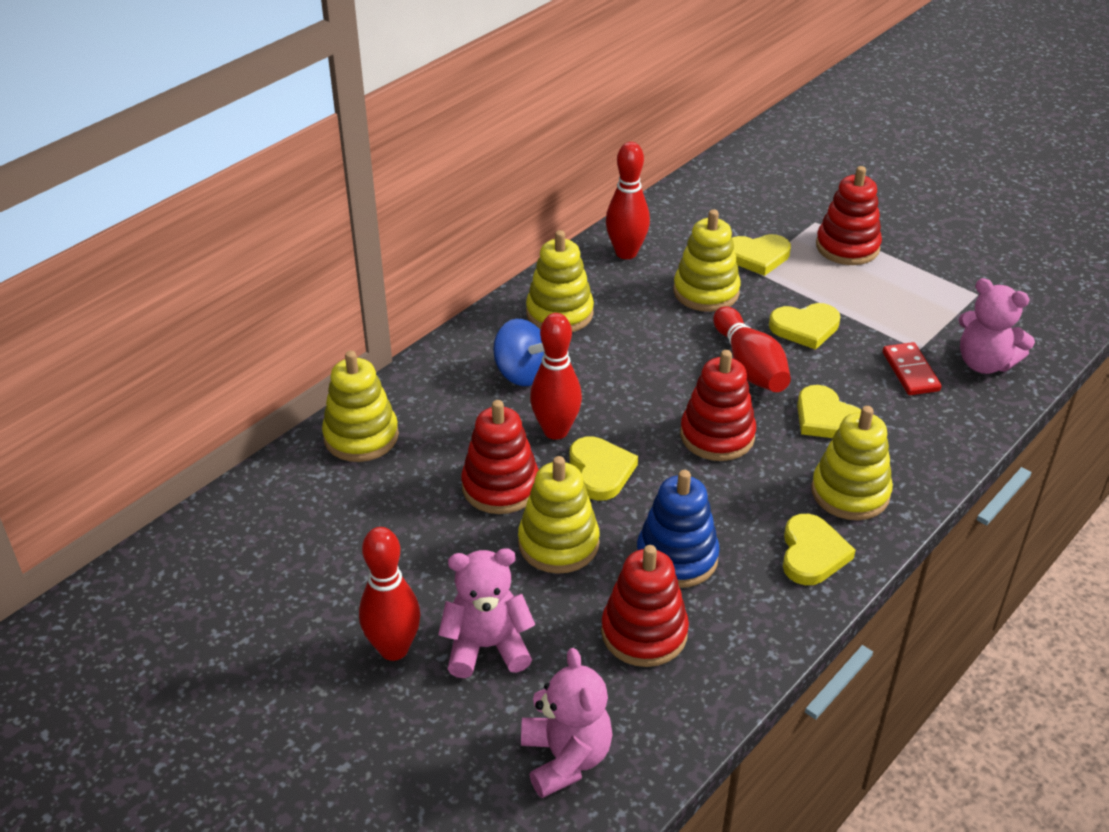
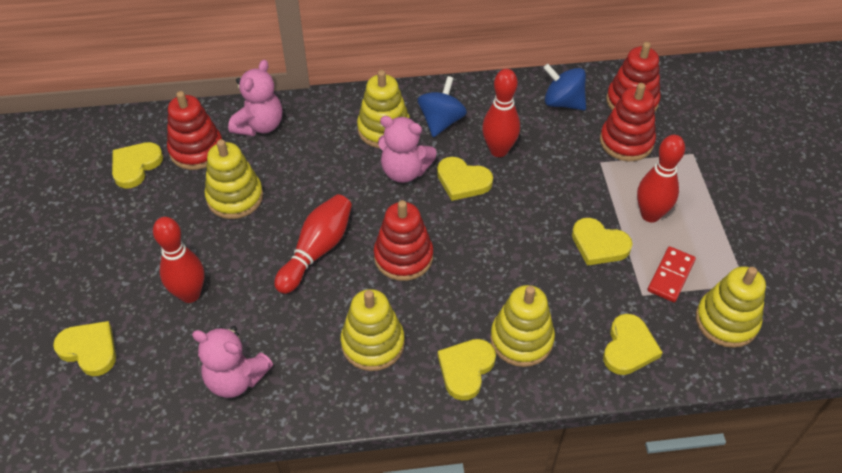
blue spinning top: 1 -> 2
blue stacking toy: 1 -> 0
yellow heart: 5 -> 6

